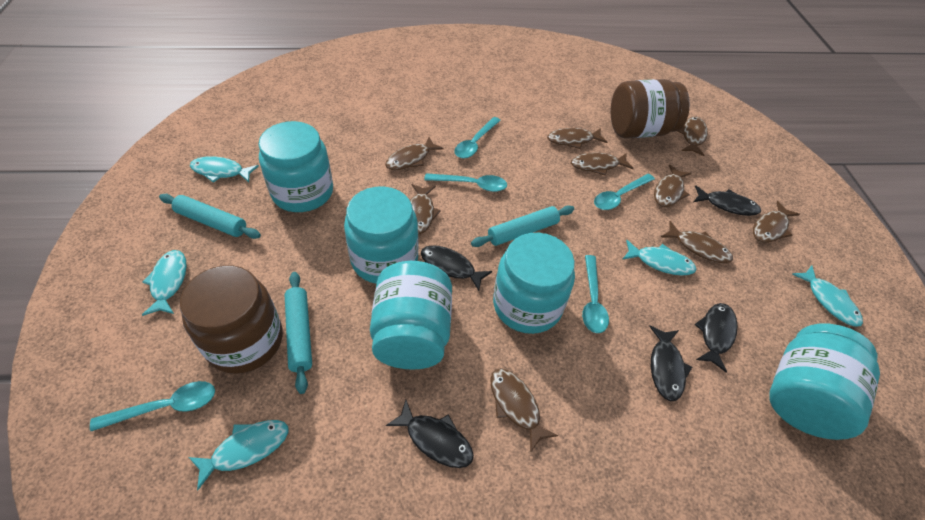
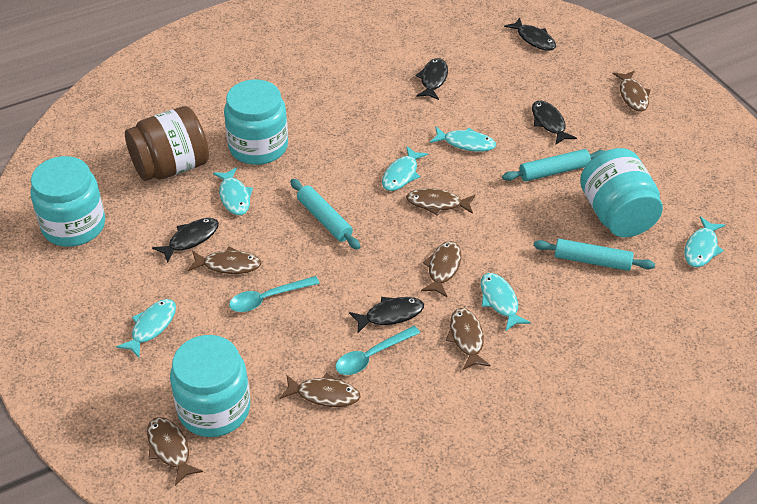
brown fish: 9 -> 7
brown jar: 2 -> 1
turquoise fish: 5 -> 6
turquoise jar: 5 -> 4
turquoise spoon: 5 -> 2

